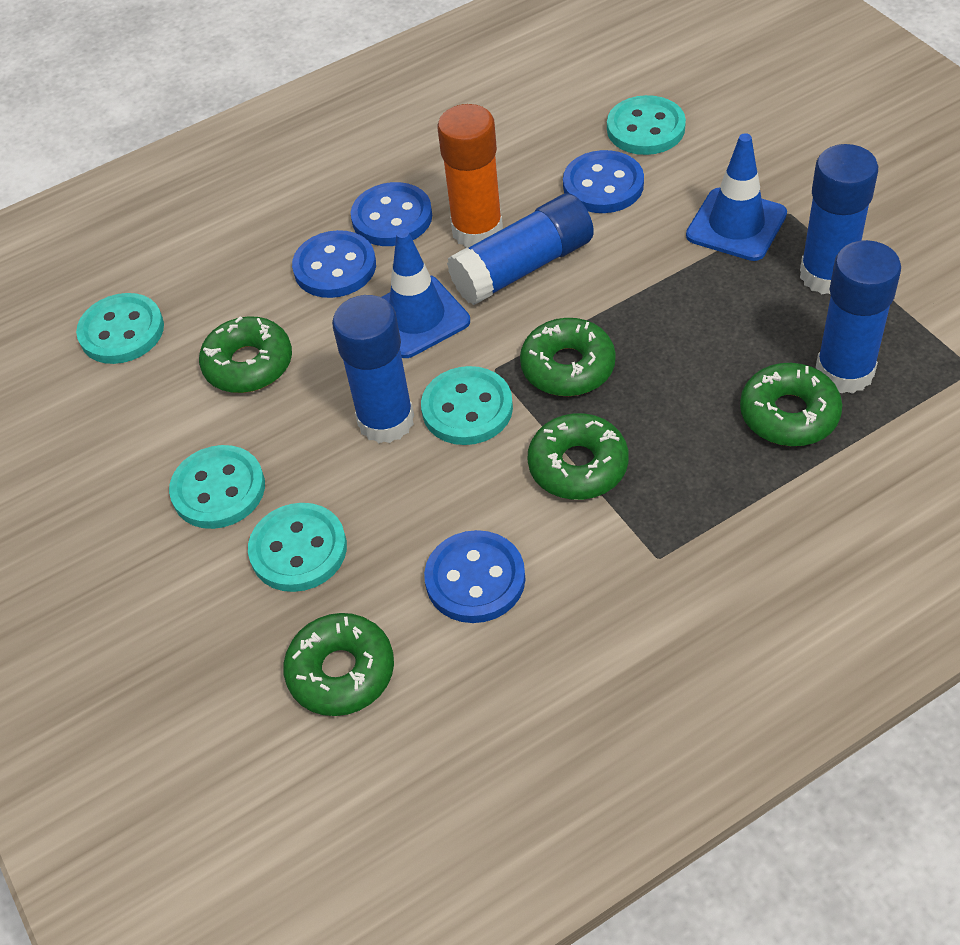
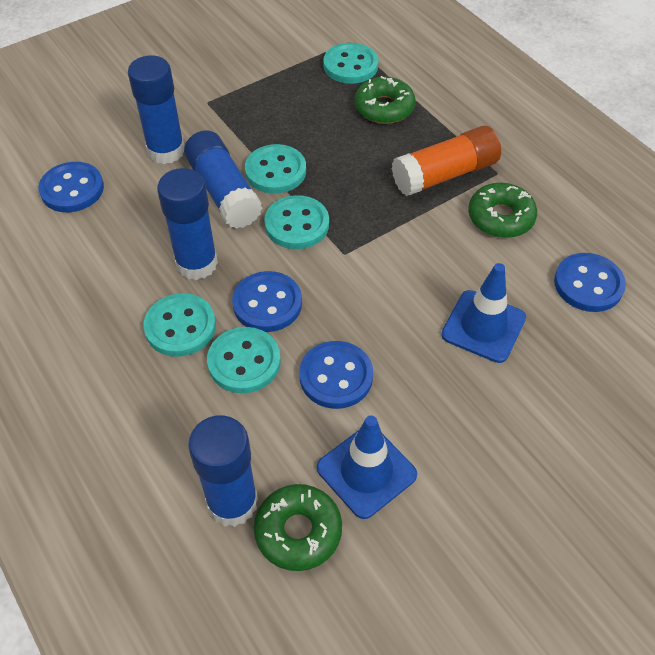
green donut: 5 -> 3

